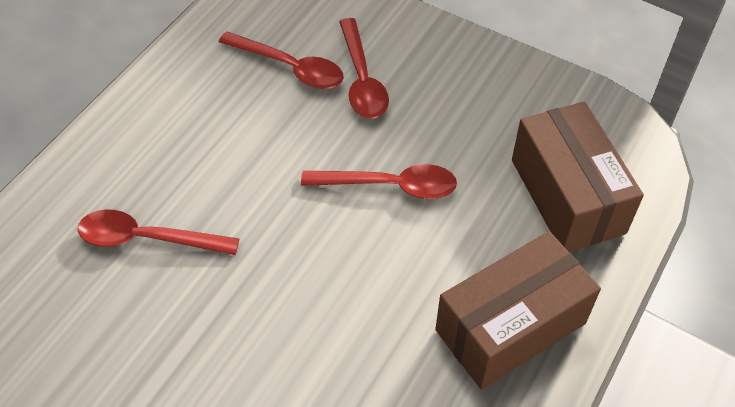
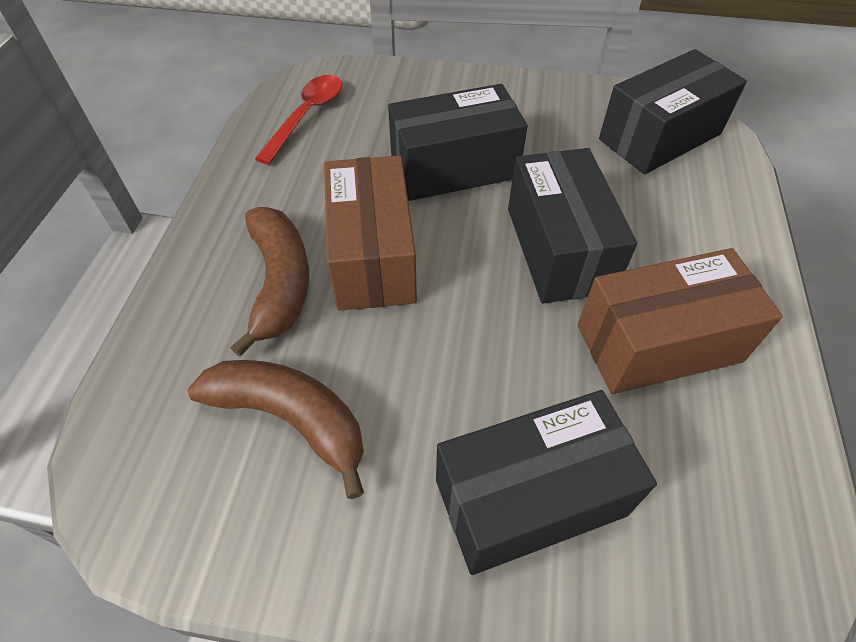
black box: 0 -> 4
brown banana: 0 -> 2
red spoon: 4 -> 1

